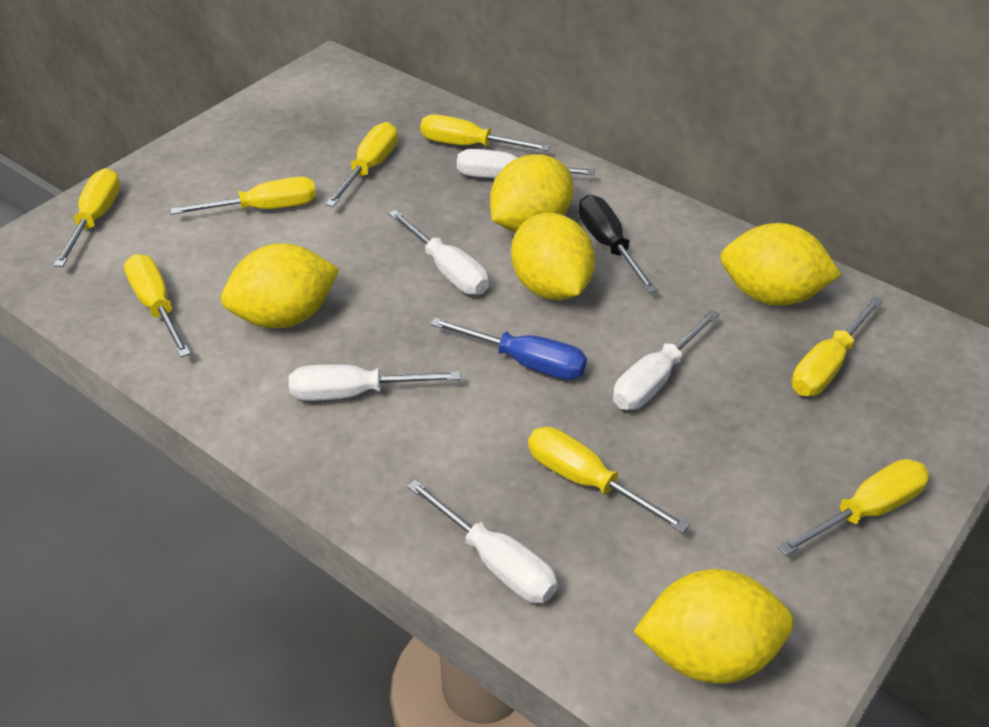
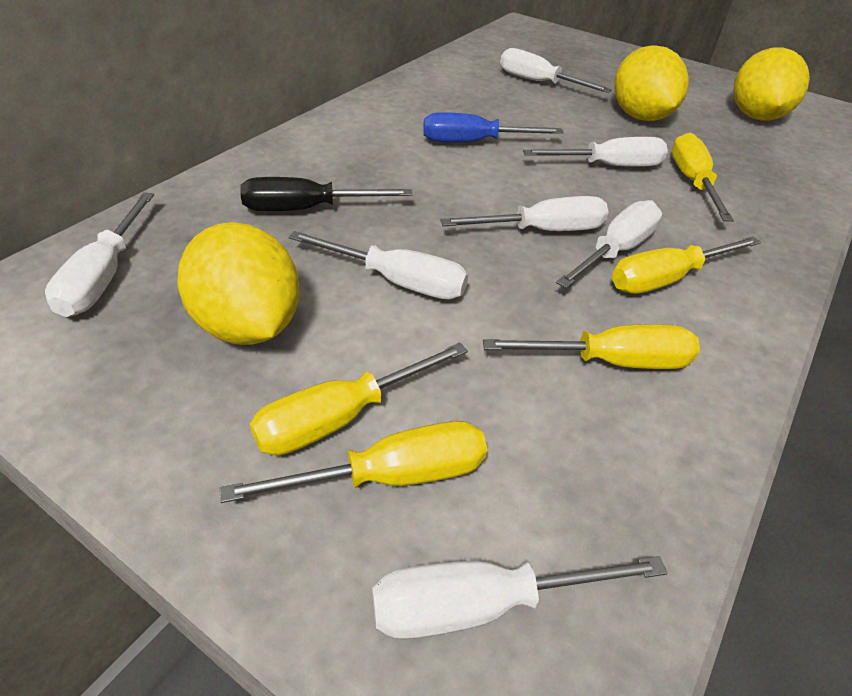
white screwdriver: 5 -> 7
yellow lemon: 5 -> 3
yellow screwdriver: 8 -> 5

